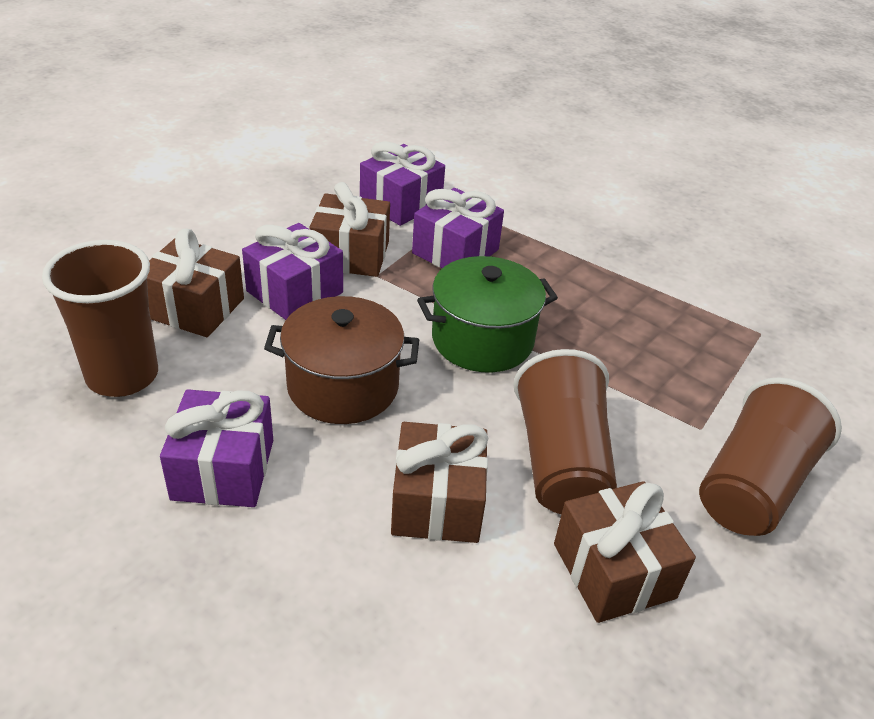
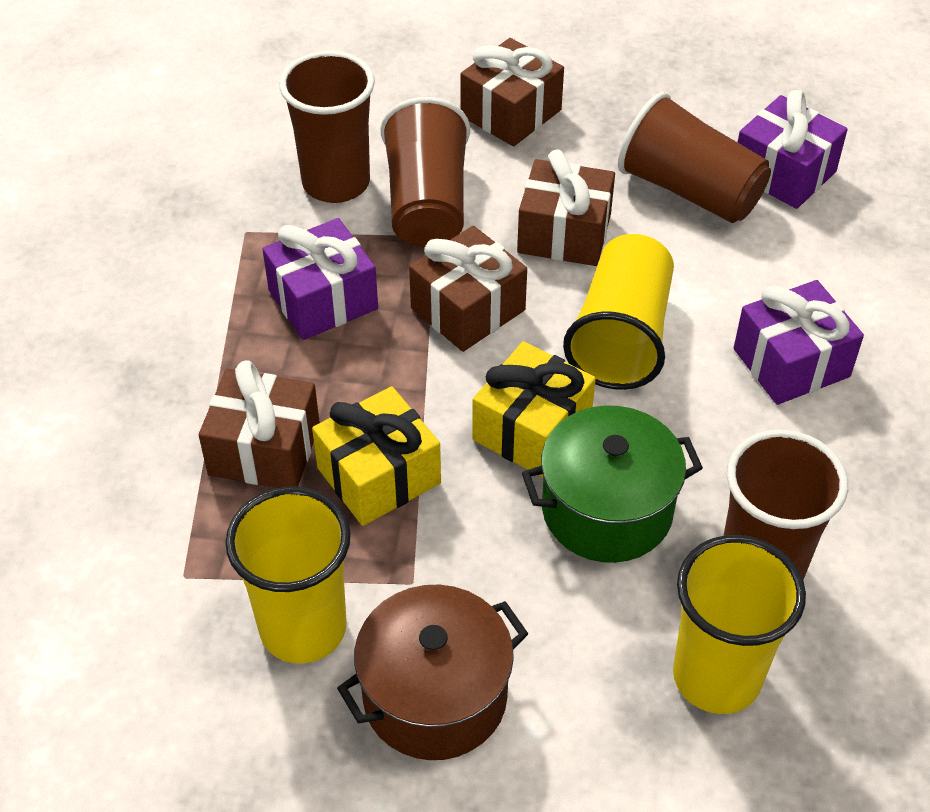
brown cup: 3 -> 4
purple gift: 4 -> 3
yellow cup: 0 -> 3
yellow gift: 0 -> 2

